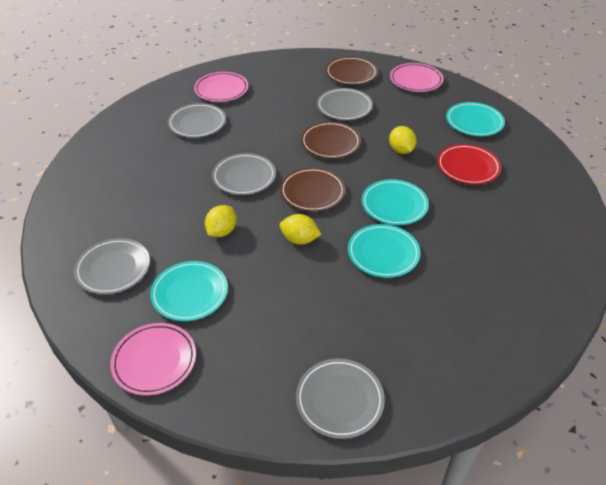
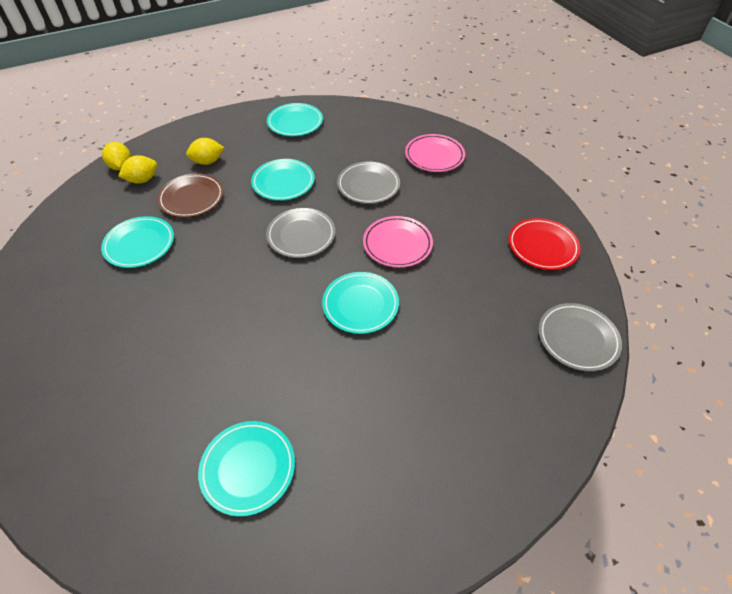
brown plate: 3 -> 1
grey plate: 5 -> 3
pink plate: 3 -> 2
turquoise plate: 4 -> 5

